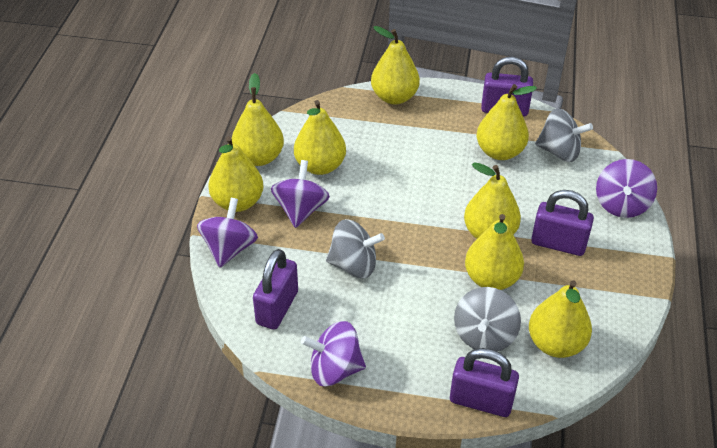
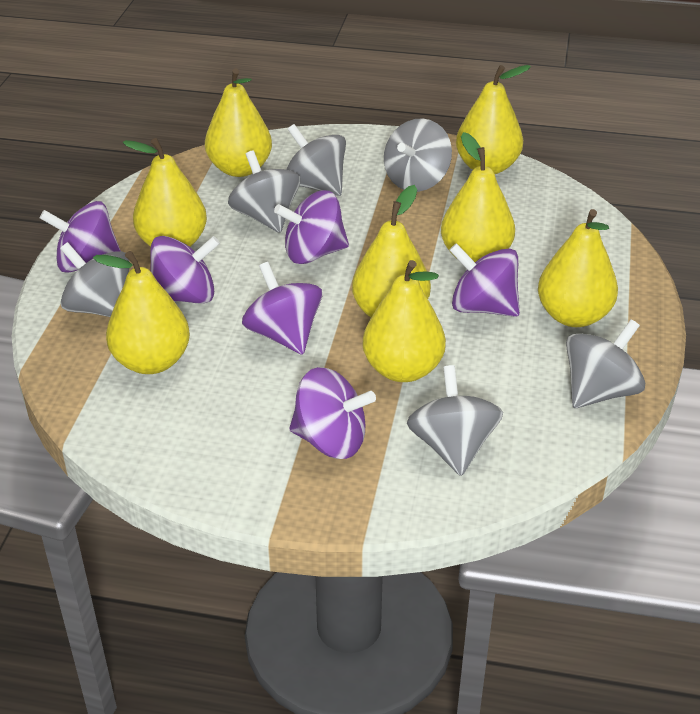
grey spinning top: 3 -> 6
purple padlock: 4 -> 0
purple spinning top: 4 -> 6

